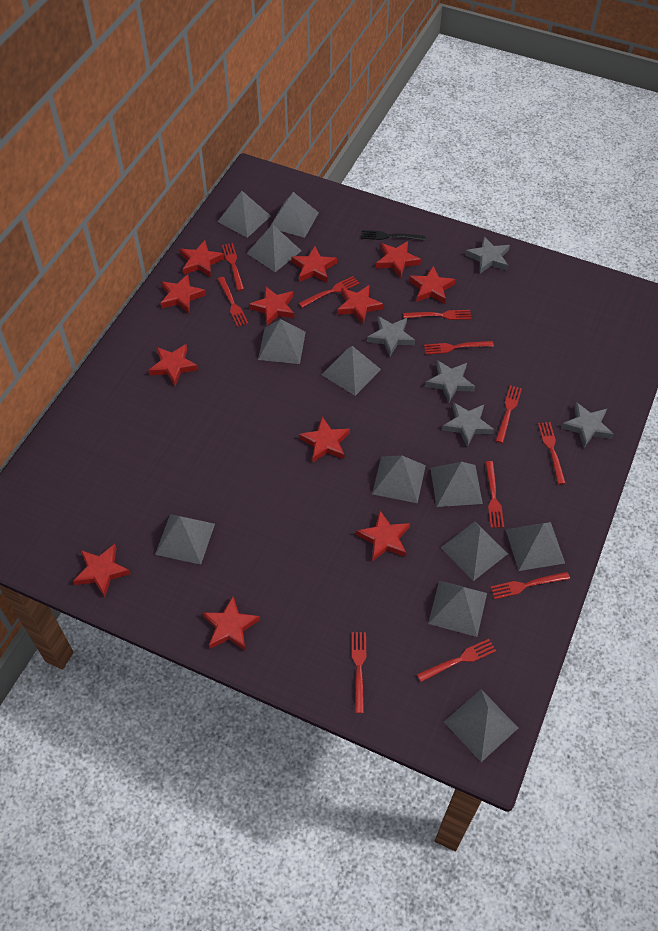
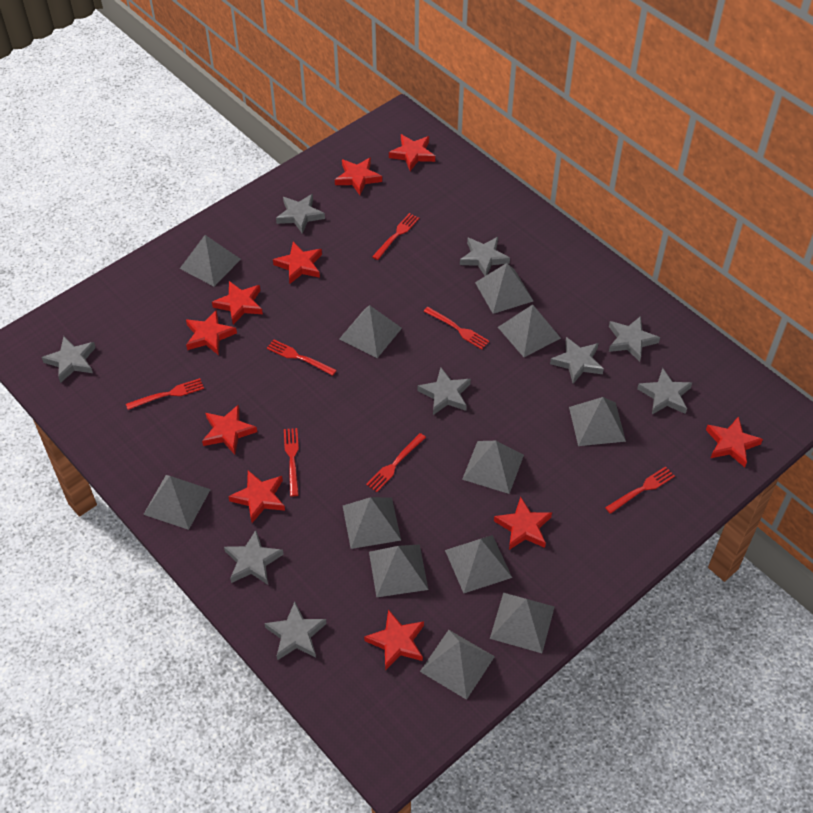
black fork: 1 -> 0
grey star: 5 -> 9
red fork: 11 -> 7
red star: 12 -> 10

